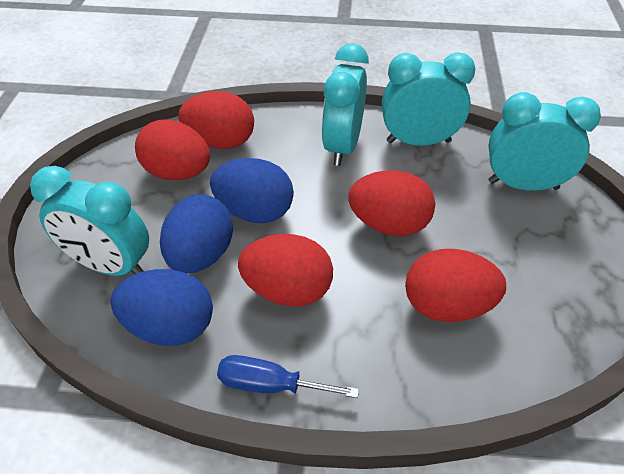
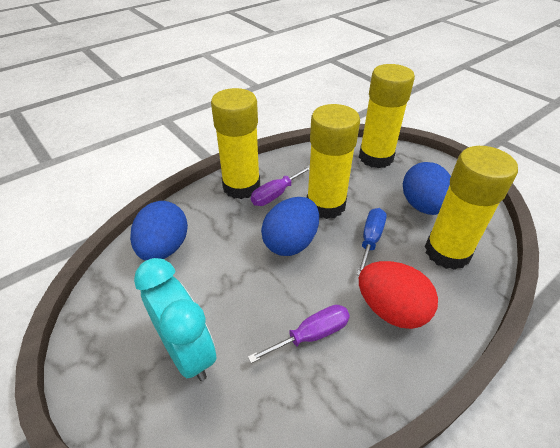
purple screwdriver: 0 -> 2
red egg: 5 -> 1
turquoise clock: 4 -> 1
yellow glue stick: 0 -> 4

